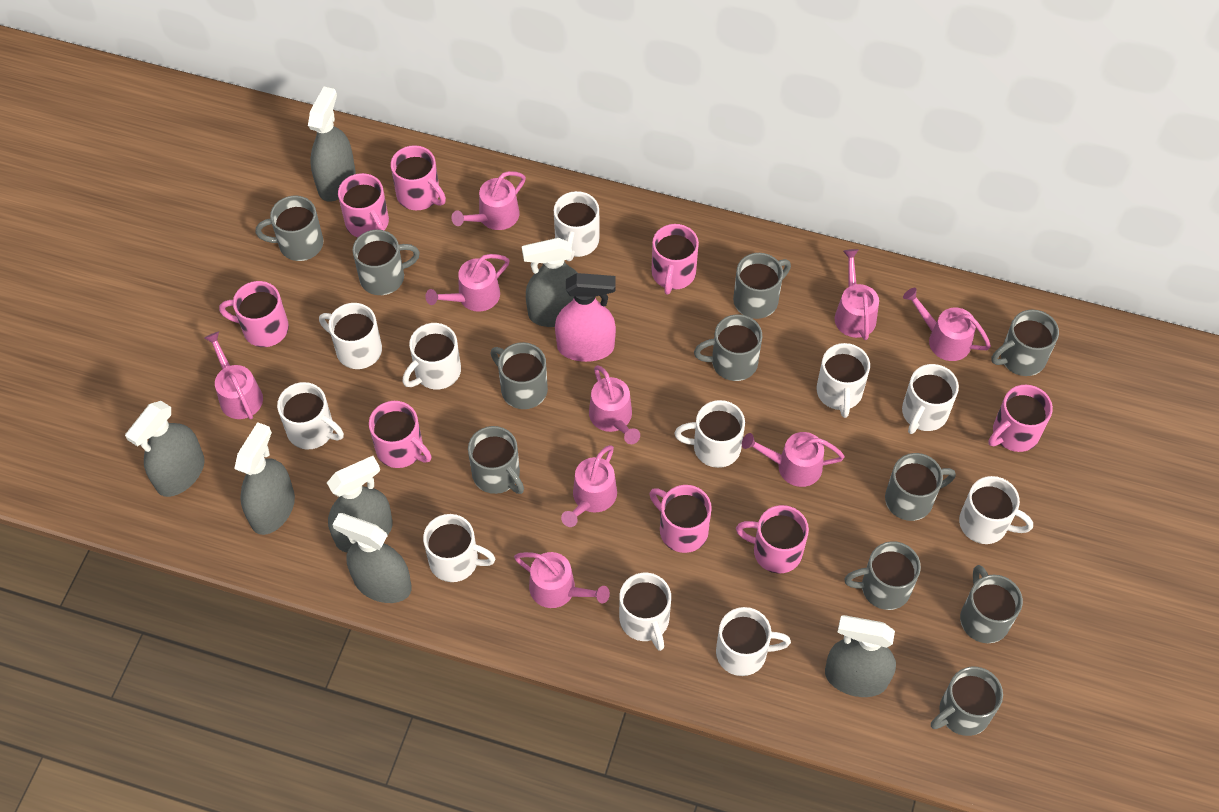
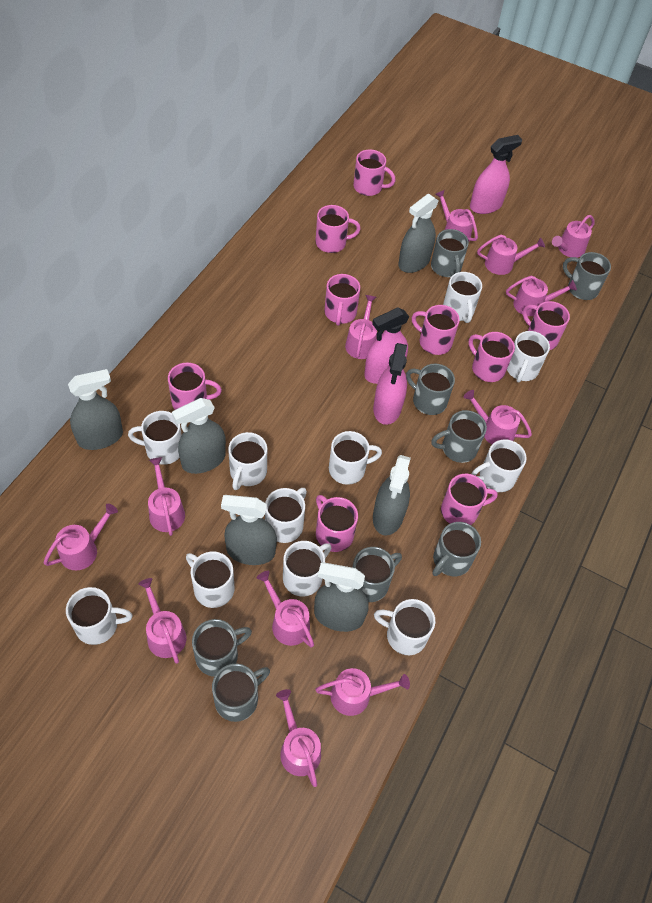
grey mug: 11 -> 8
grey spray bottle: 7 -> 6
pink mug: 8 -> 9
pink spray bottle: 1 -> 3
pink watering can: 9 -> 12

